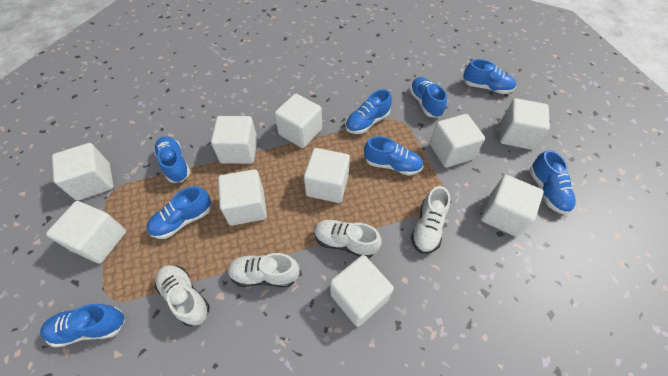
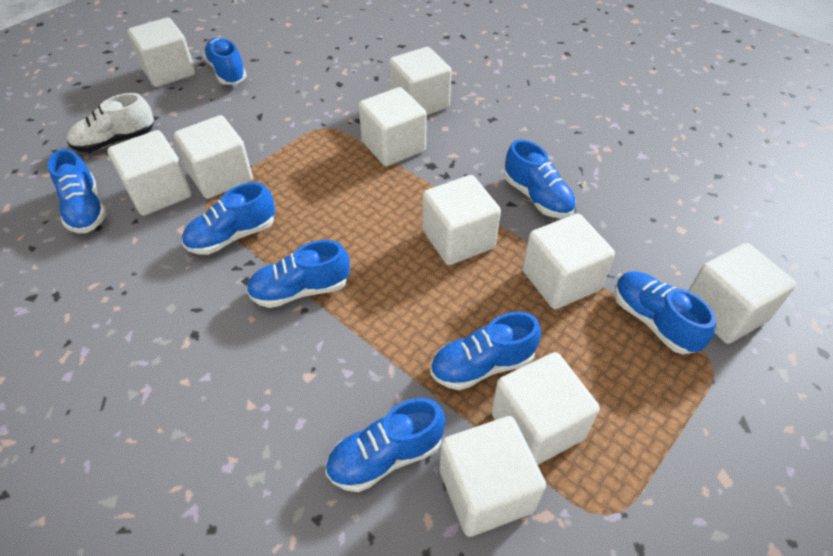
white shoe: 4 -> 1

